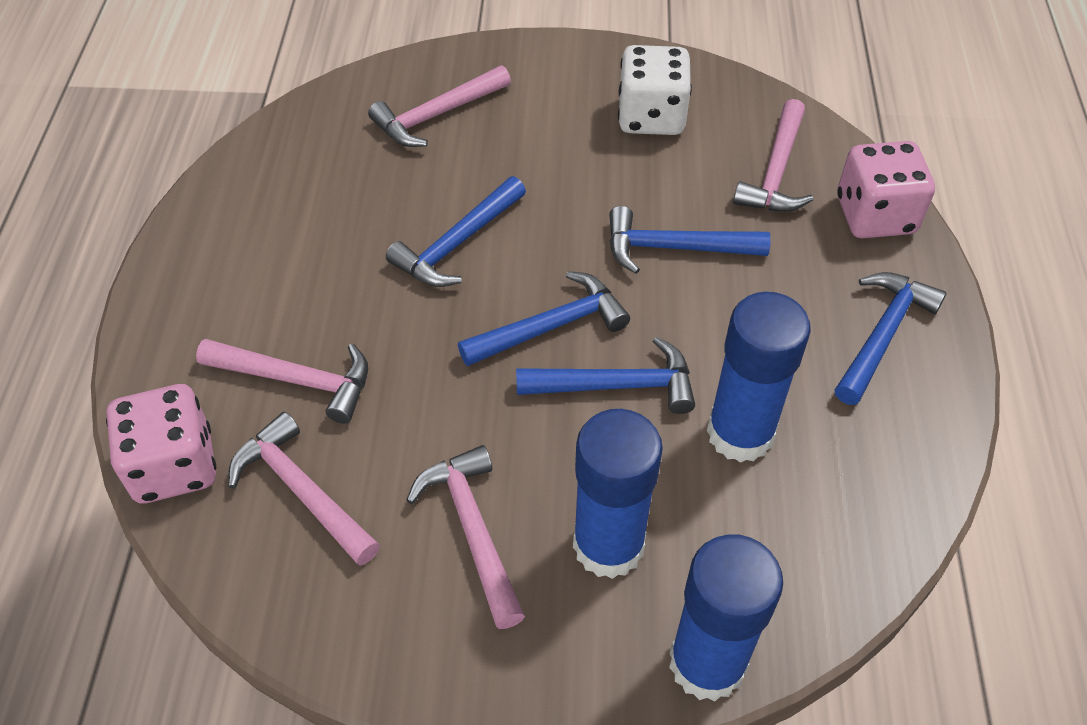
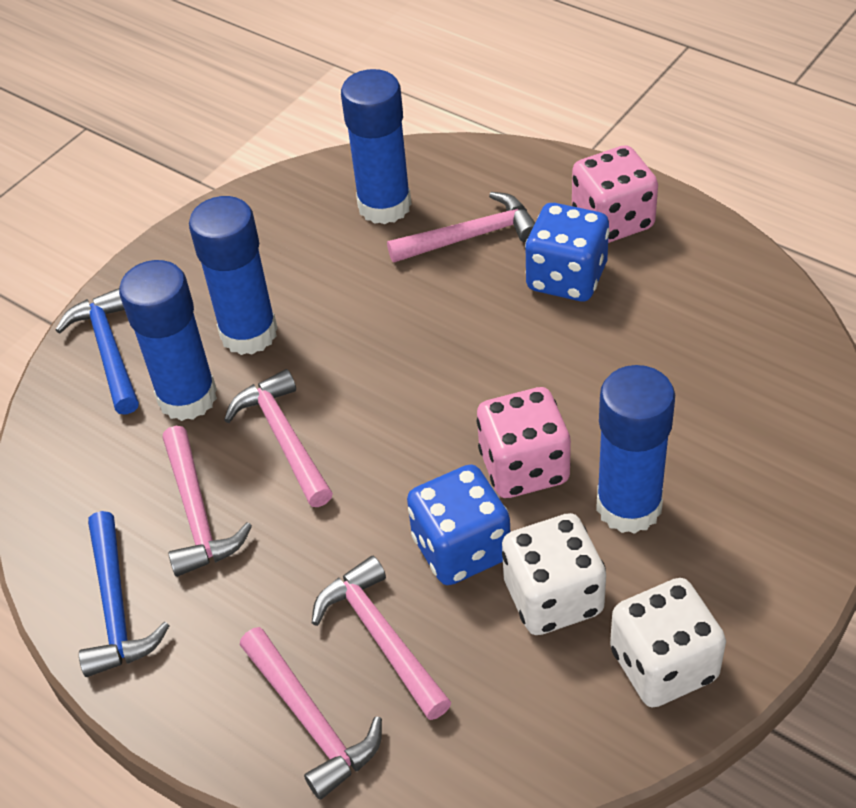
blue dice: 0 -> 2
blue glue stick: 3 -> 4
blue hammer: 5 -> 2
white dice: 1 -> 2

